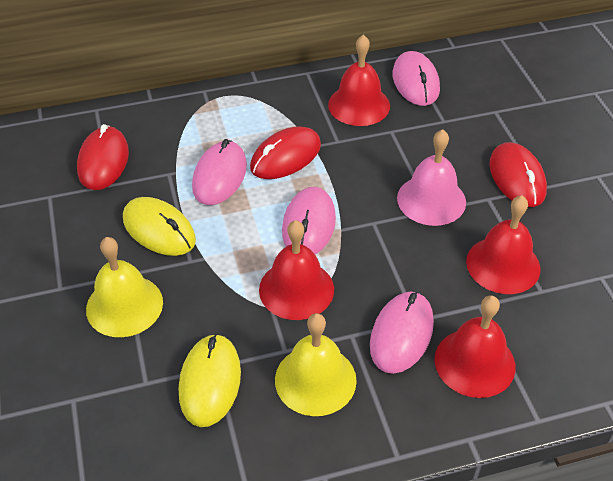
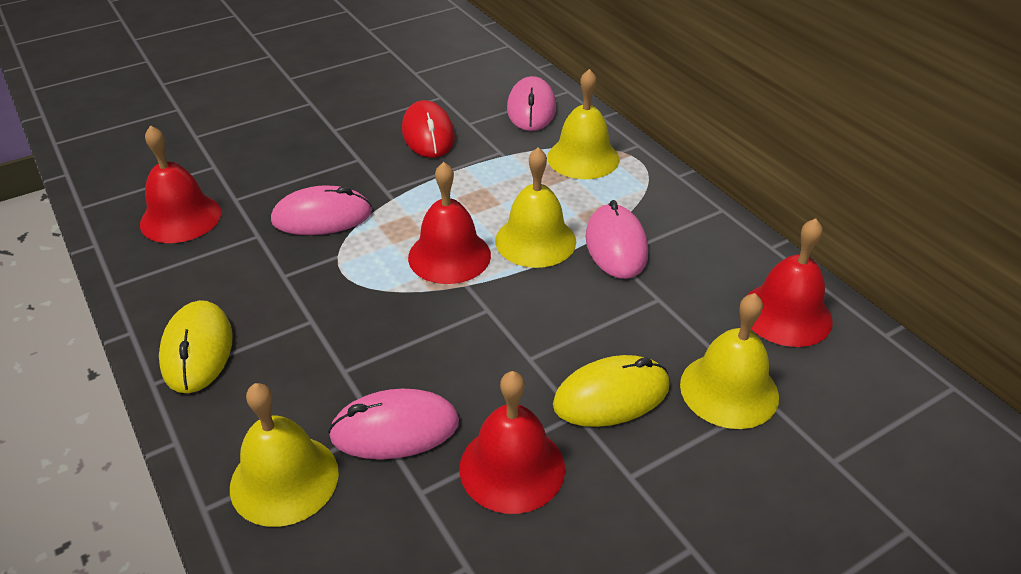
pink bell: 1 -> 0
red mouse: 3 -> 1
yellow bell: 2 -> 4

